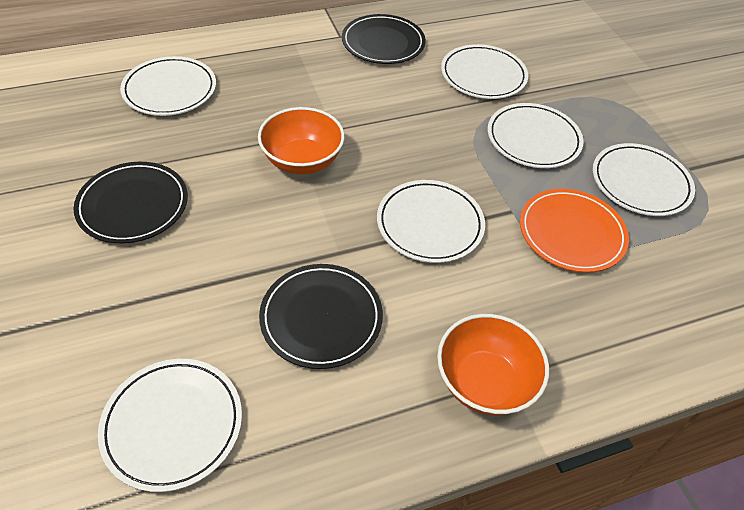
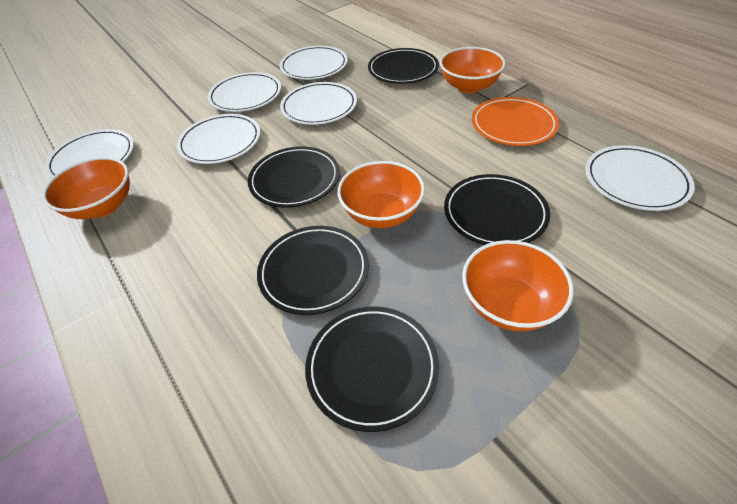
black plate: 3 -> 5
orange bowl: 2 -> 4

